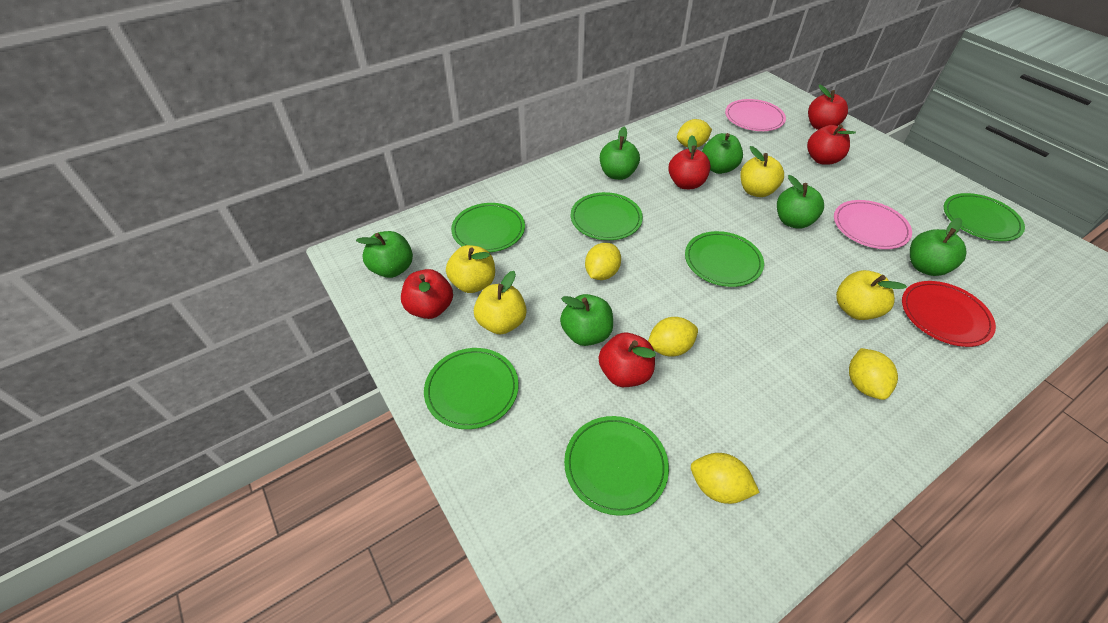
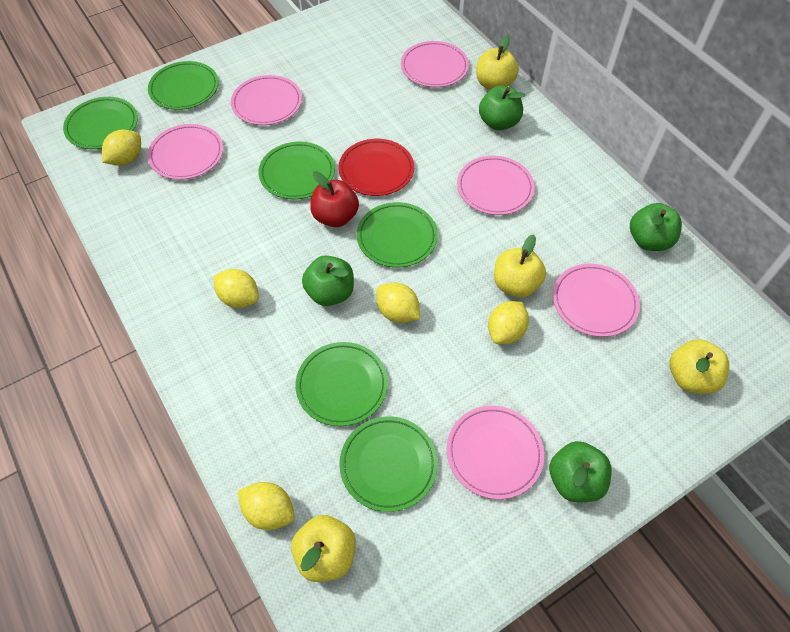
green apple: 6 -> 4
pink plate: 2 -> 6
red apple: 5 -> 1

